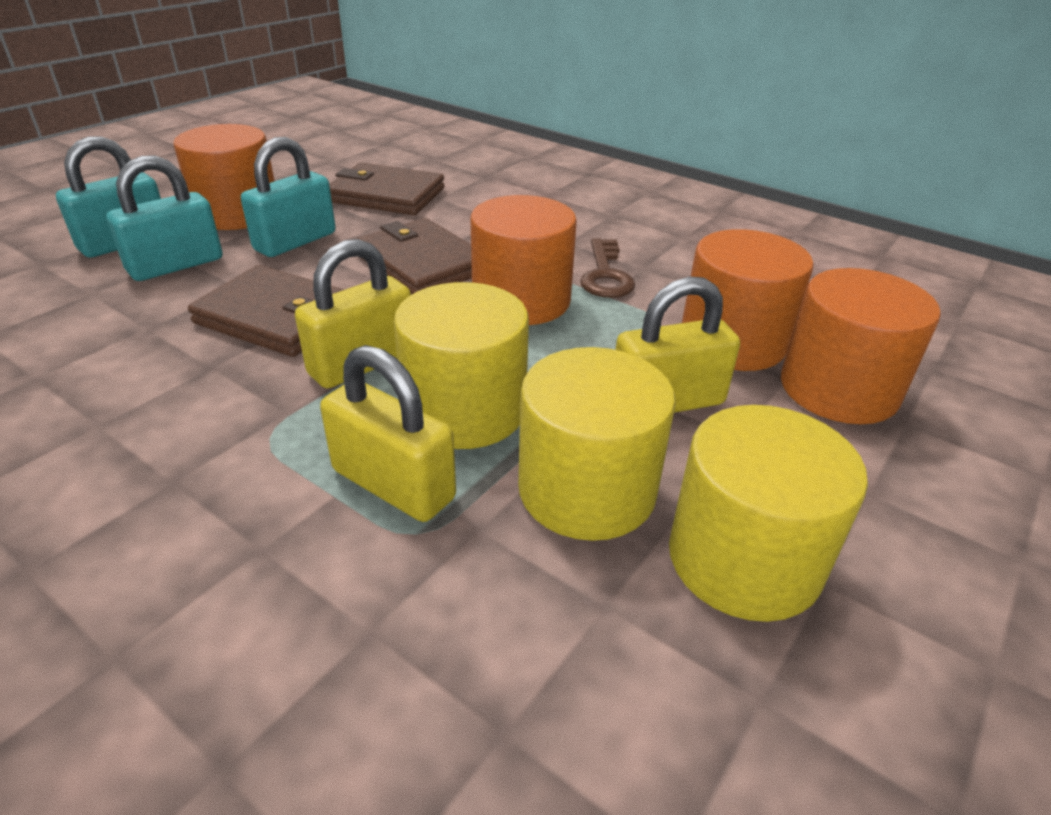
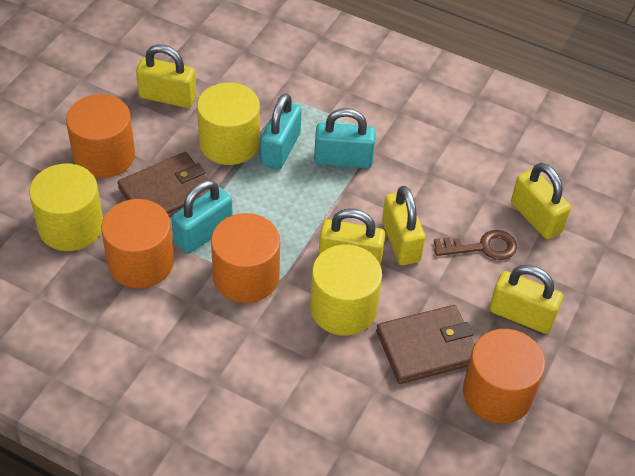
brown wallet: 3 -> 2
yellow padlock: 3 -> 5

